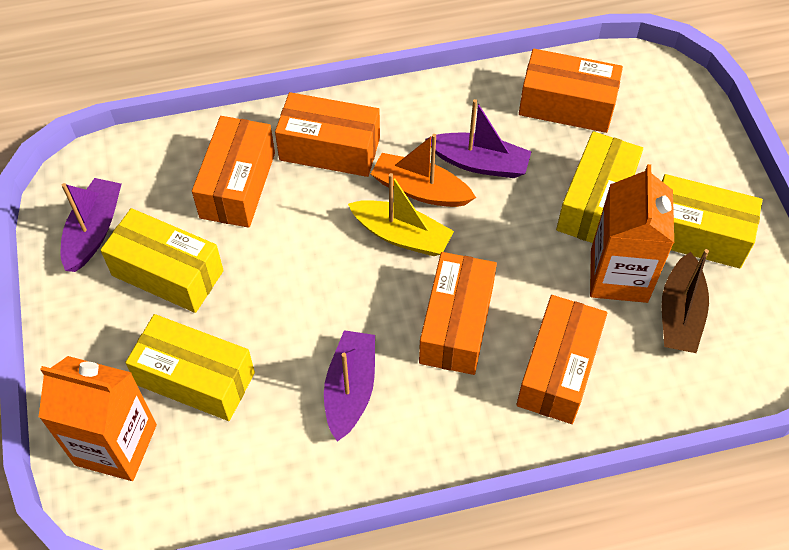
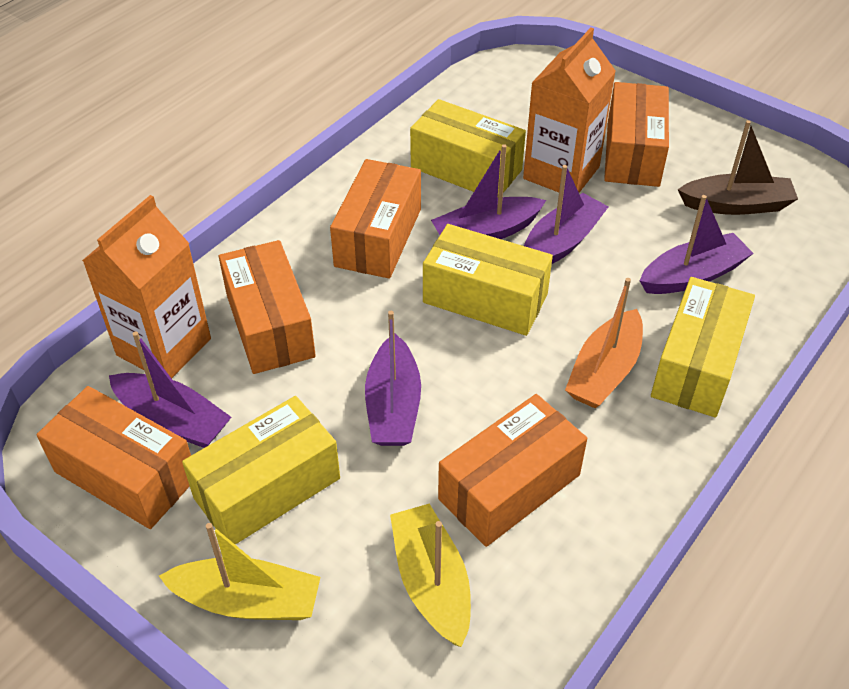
purple boat: 3 -> 5
yellow boat: 1 -> 2

